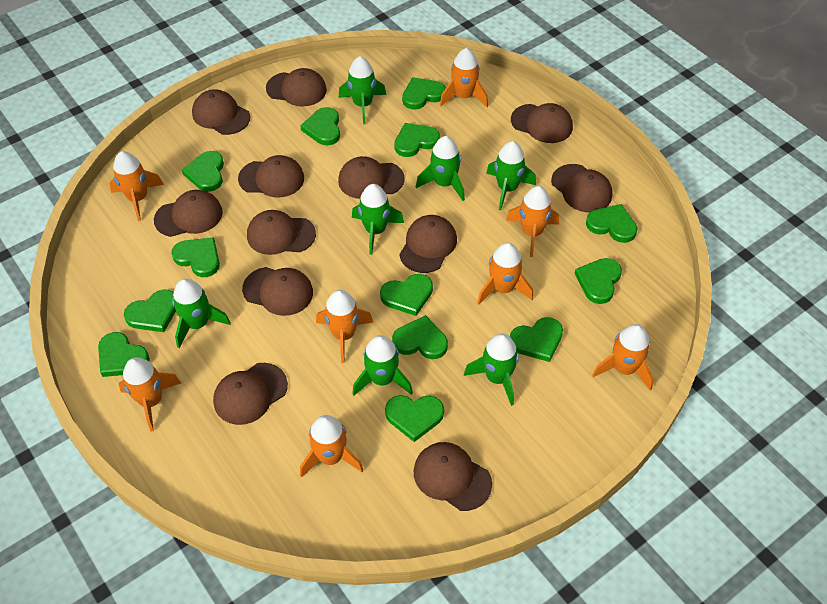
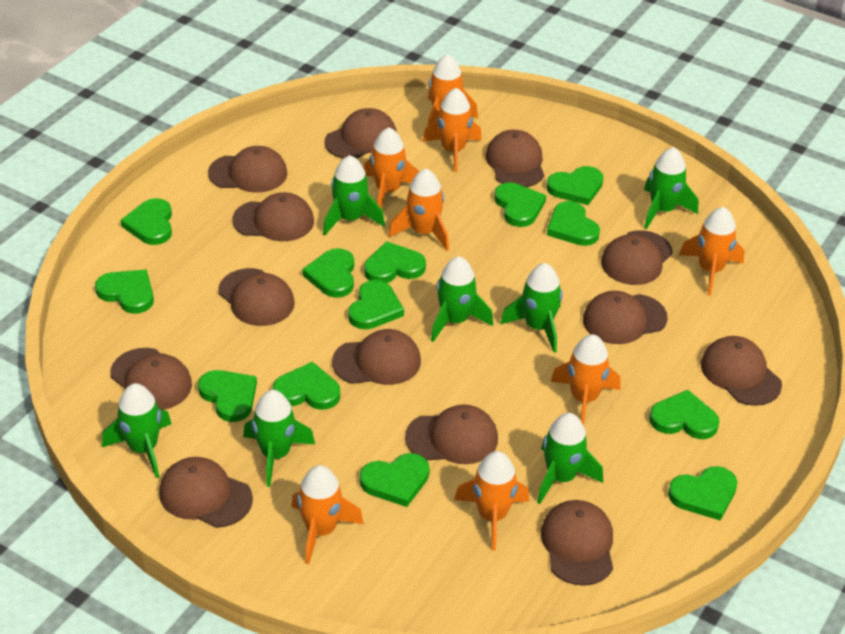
brown cap: 12 -> 13

